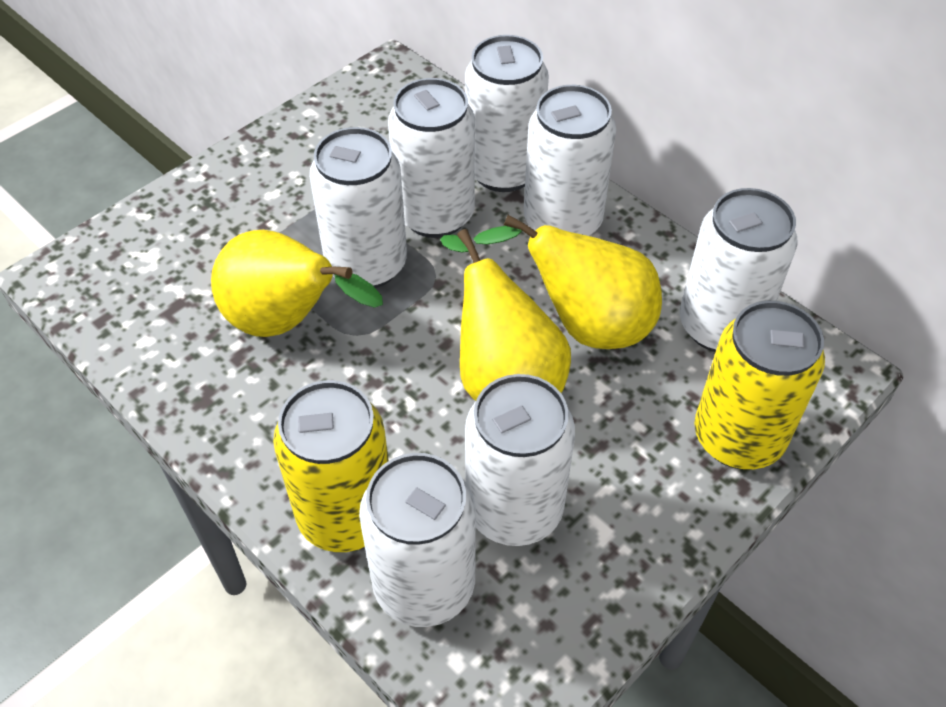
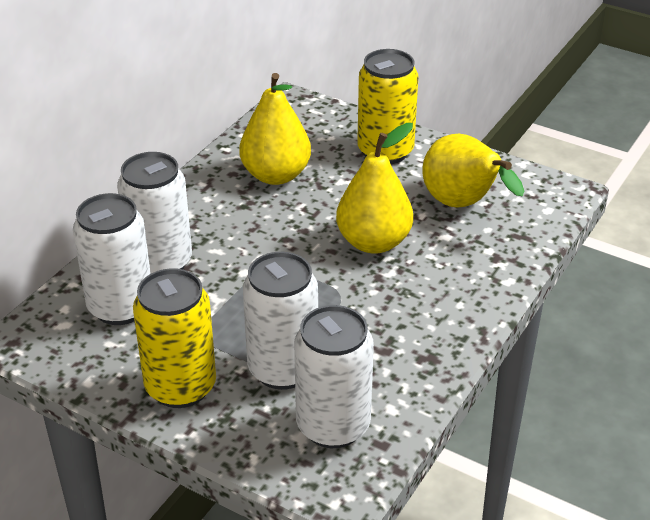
white can: 7 -> 4

